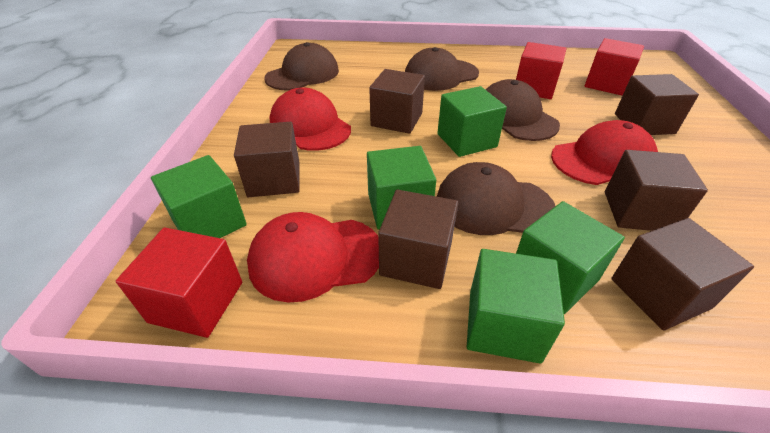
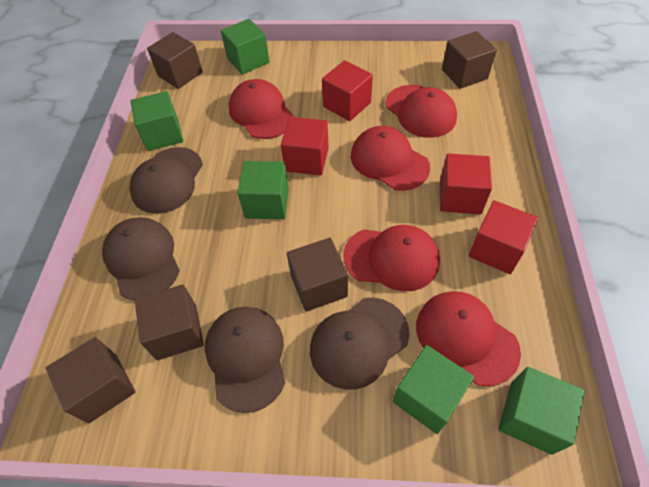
brown cube: 6 -> 5
red cap: 3 -> 5
red cube: 3 -> 4

